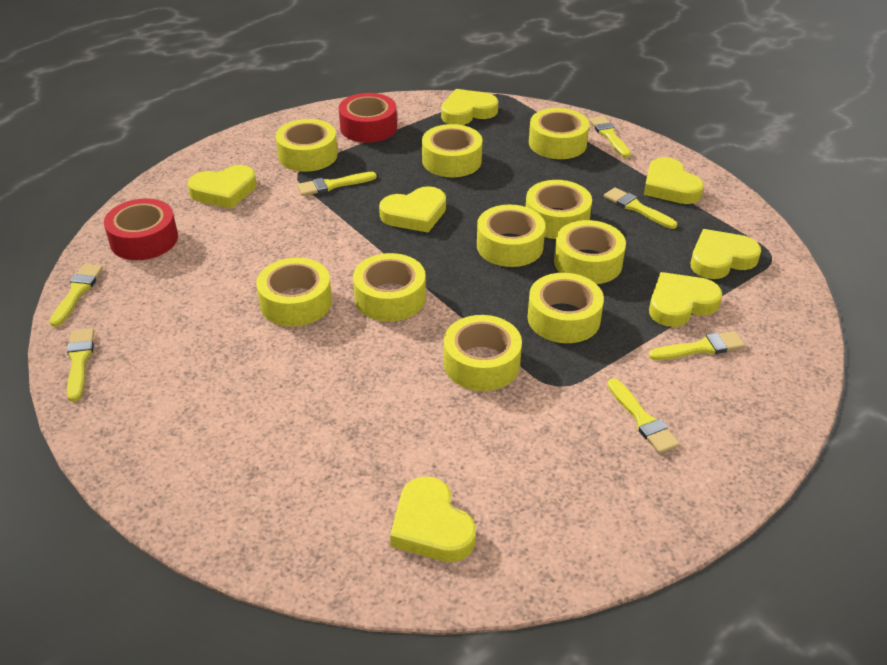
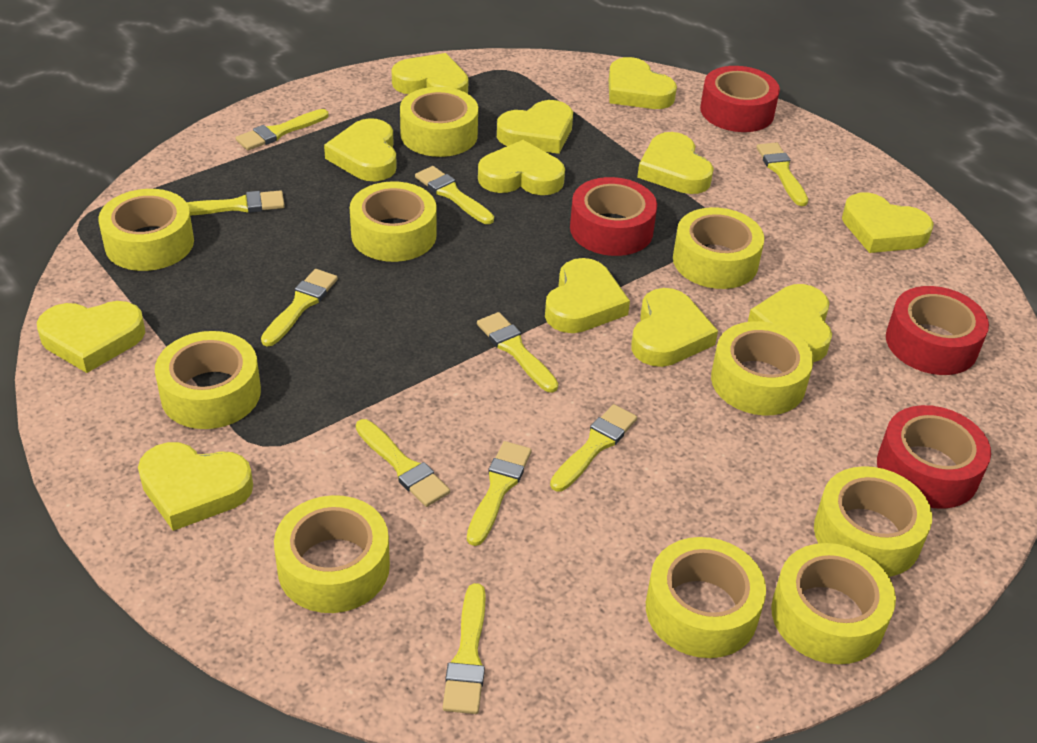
red tape: 2 -> 4
yellow brush: 7 -> 10
yellow heart: 7 -> 12

